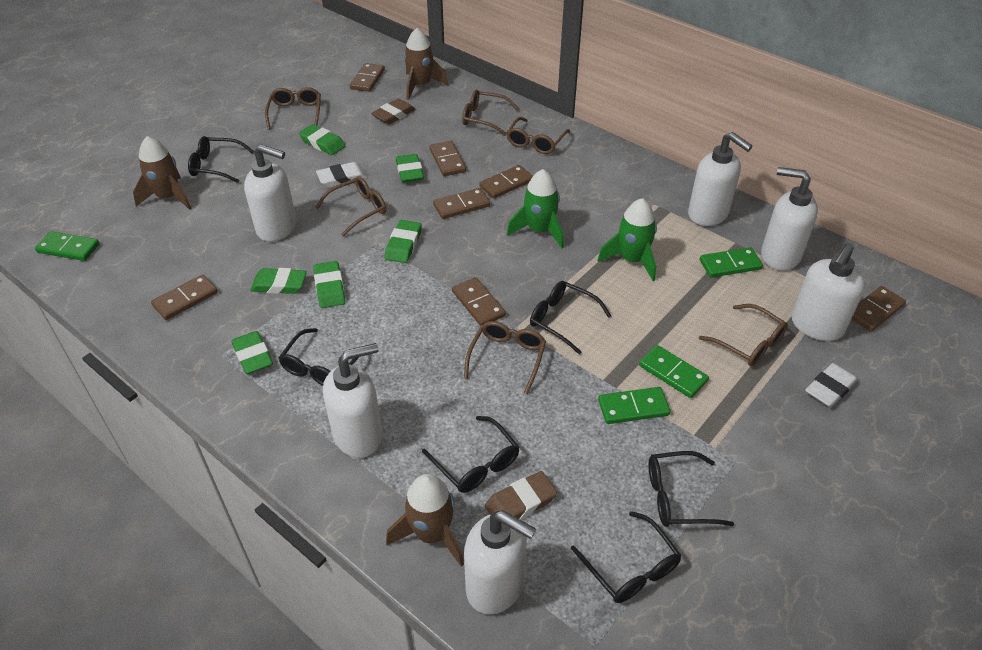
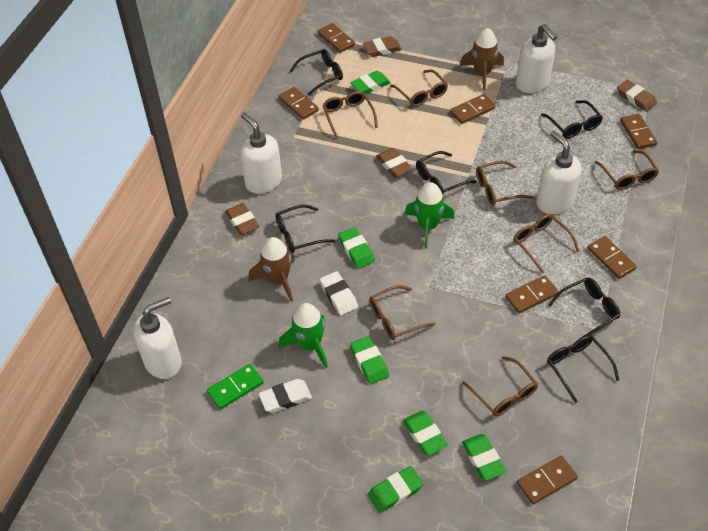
brown eraser: 2 -> 4
brown glasses: 6 -> 7
brown rocket: 3 -> 2
green domino: 4 -> 1
white soap dispenser: 6 -> 4

